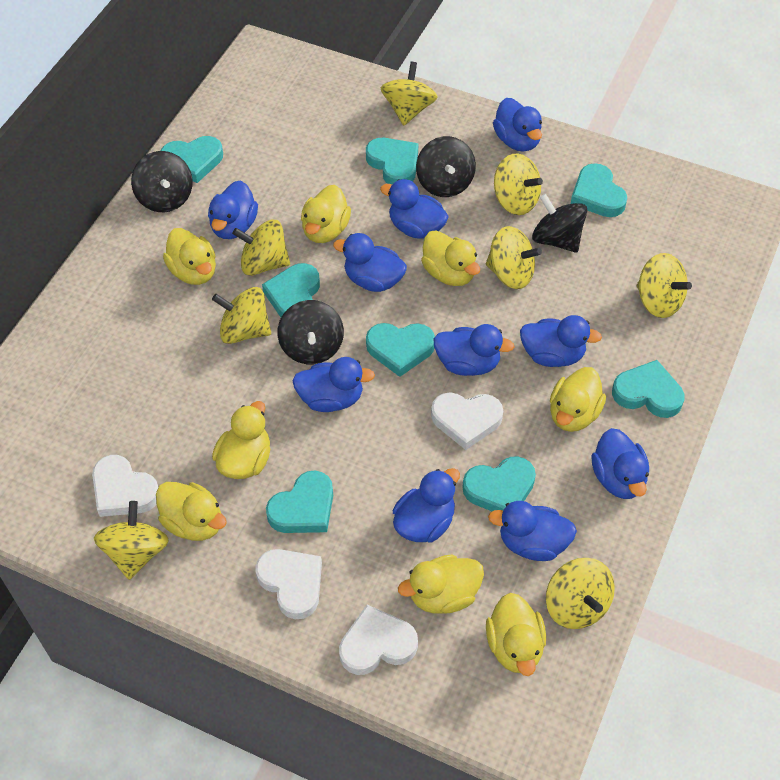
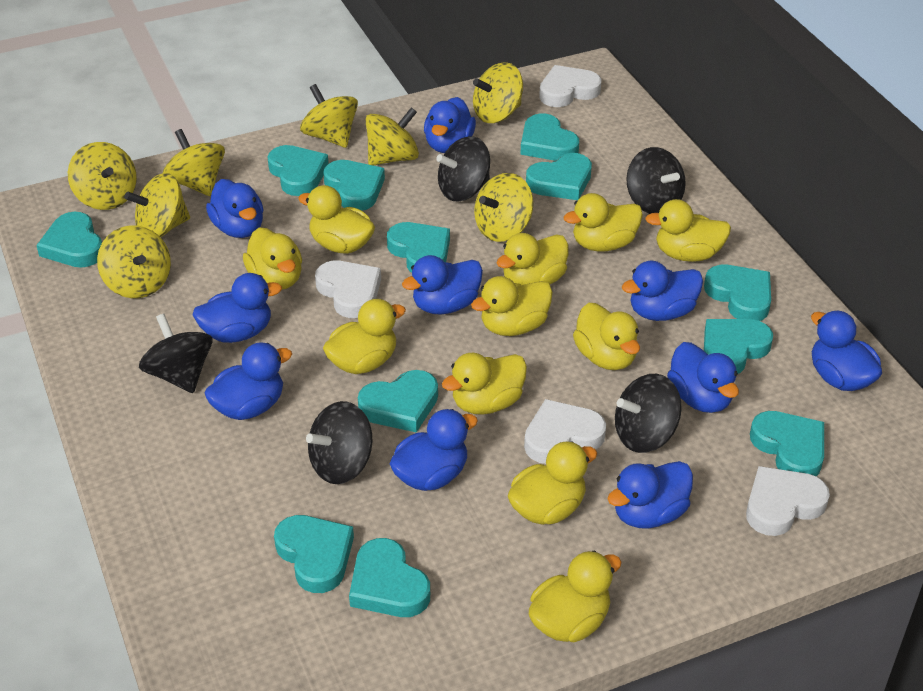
black spinning top: 4 -> 5
turquoise heart: 8 -> 12
yellow duck: 8 -> 11

